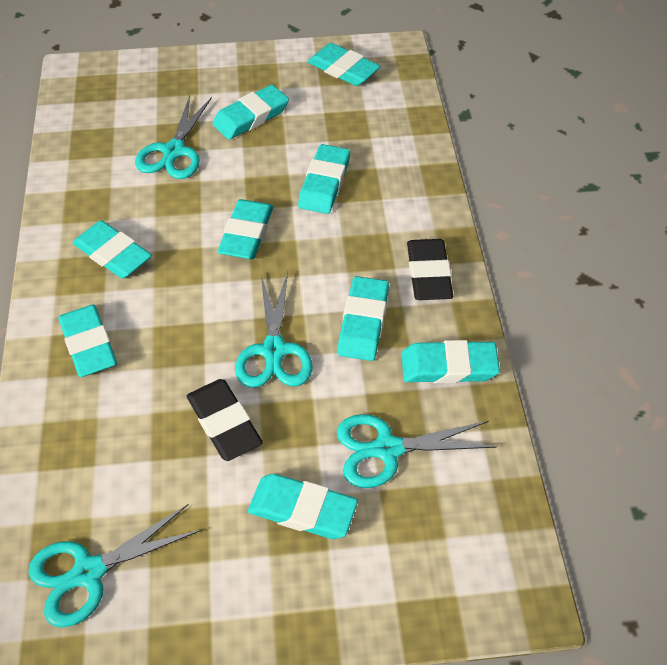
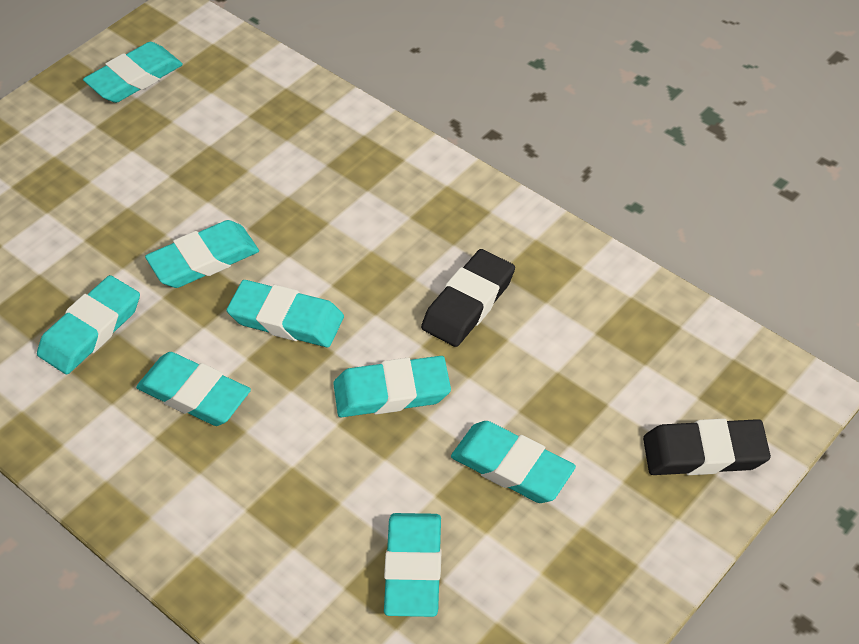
turquoise eraser: 9 -> 8
turquoise scissors: 4 -> 0

